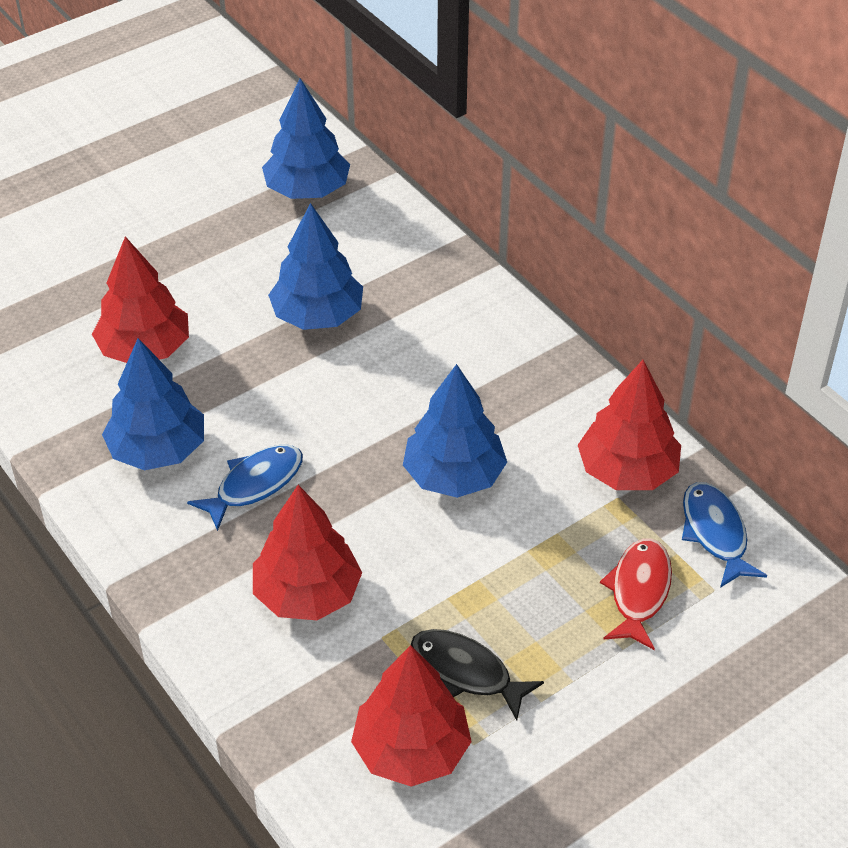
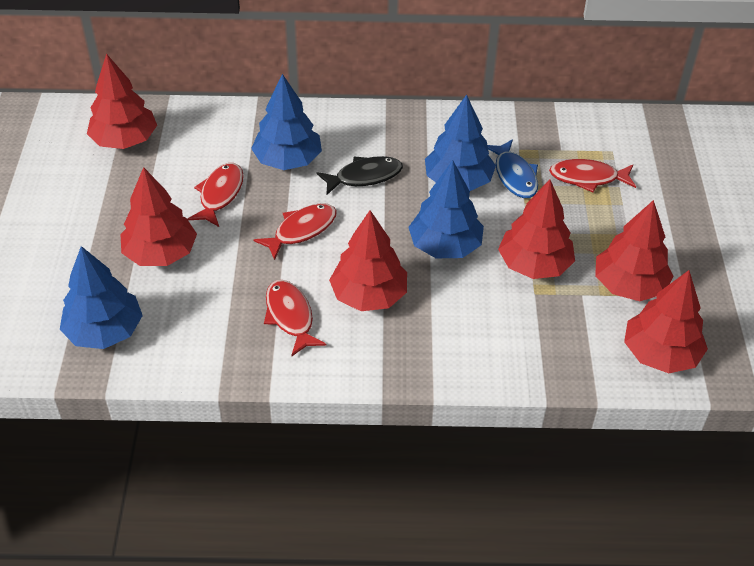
blue fish: 2 -> 1
red fish: 1 -> 4
red tree: 4 -> 6

